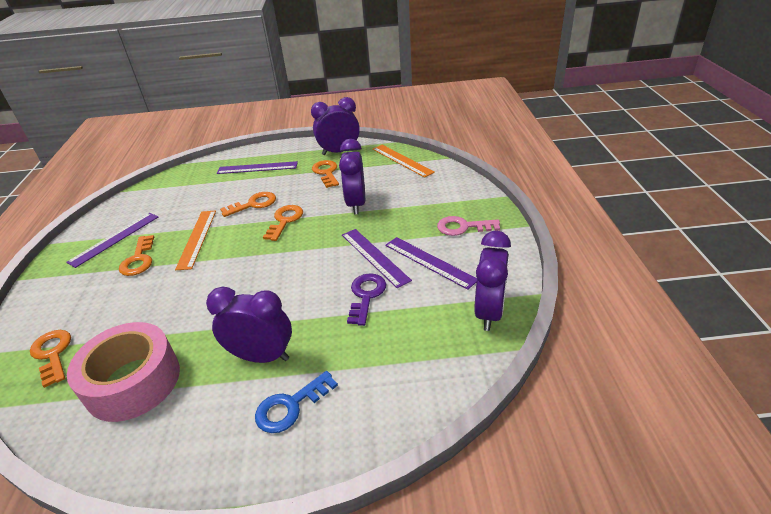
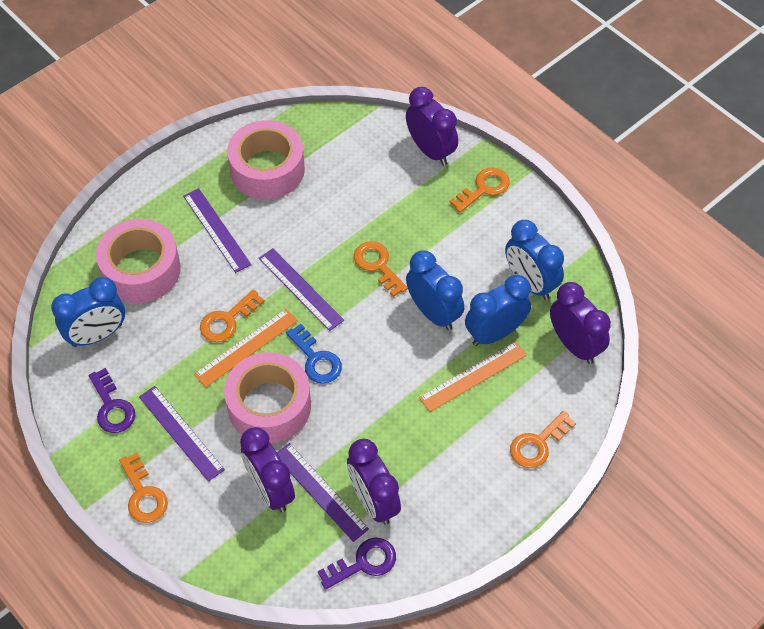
blue clock: 0 -> 4
pink key: 1 -> 0
pink tape: 1 -> 3
purple key: 1 -> 2

